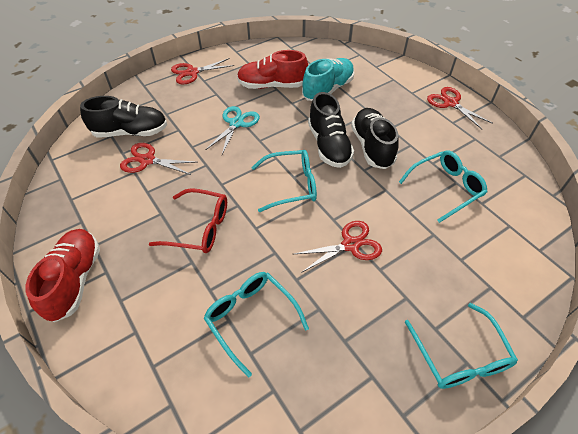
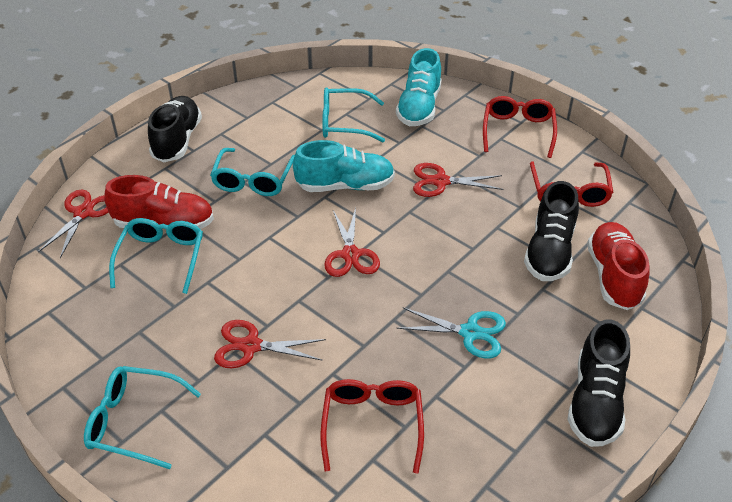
red glasses: 1 -> 3
turquoise shoe: 1 -> 2

